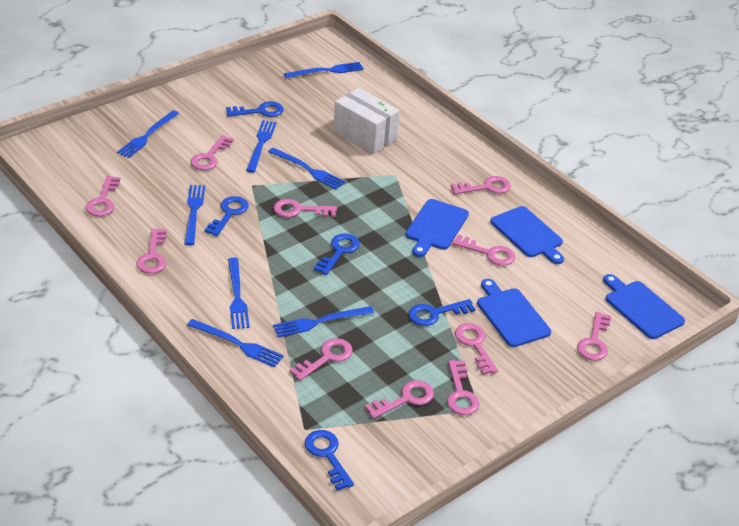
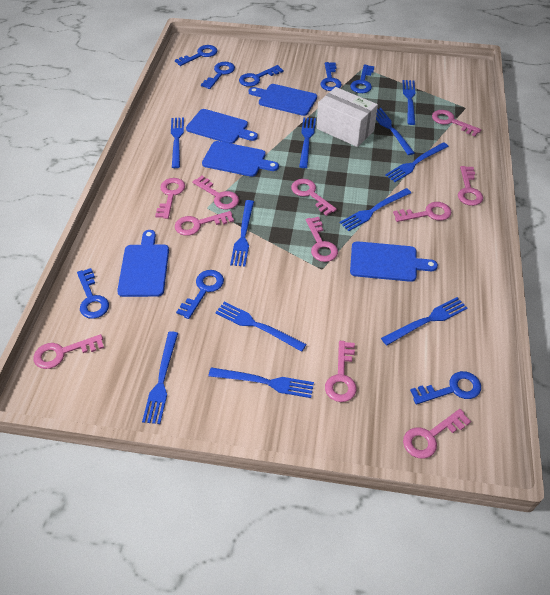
blue cutting board: 4 -> 5
blue fork: 8 -> 11
blue key: 5 -> 8

